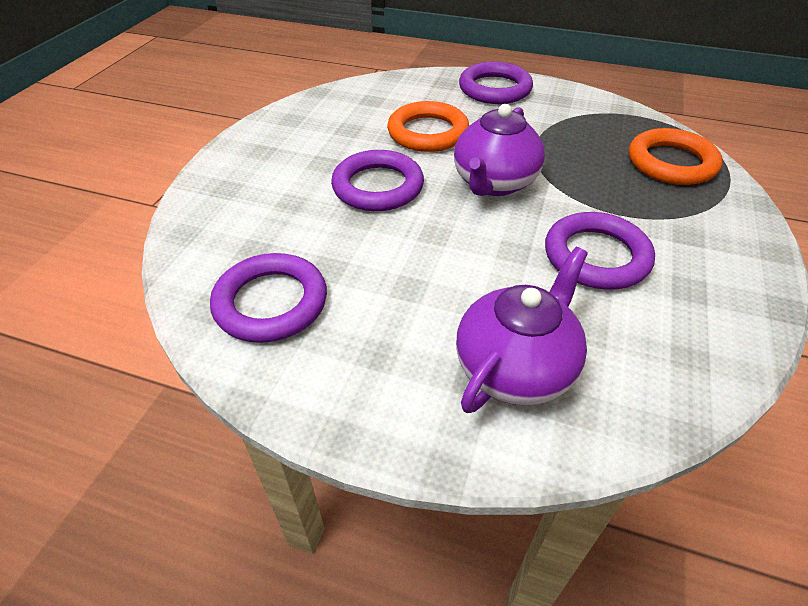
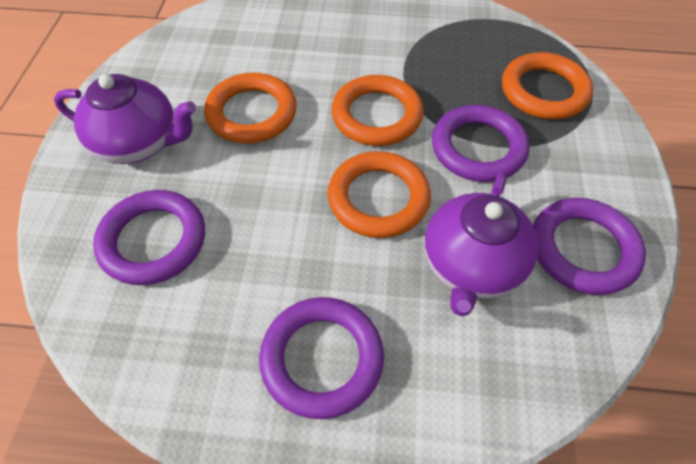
orange ring: 2 -> 4

